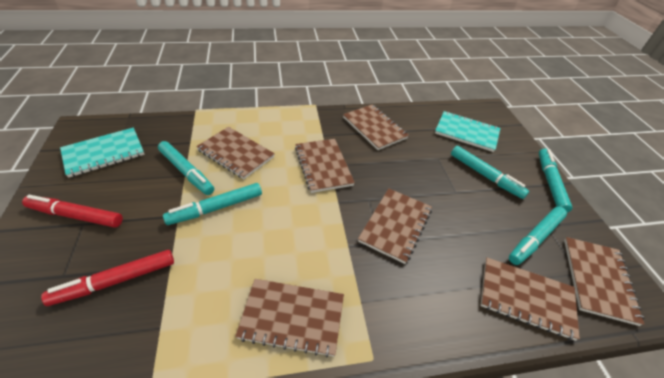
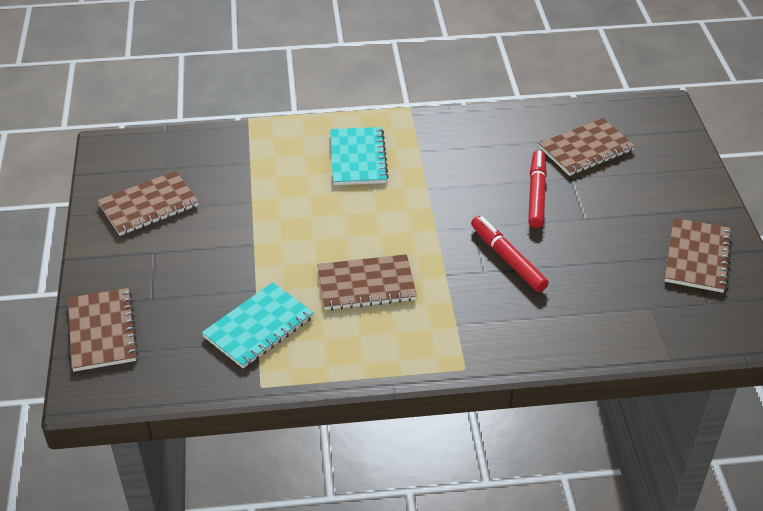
brown notebook: 7 -> 5
turquoise marker: 5 -> 0

